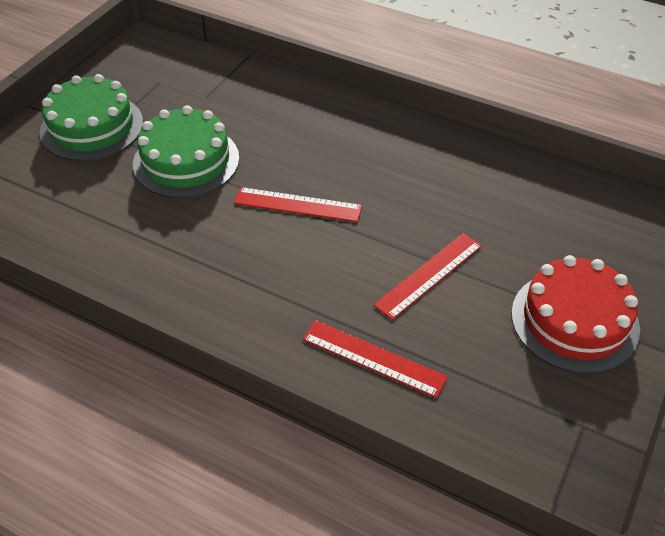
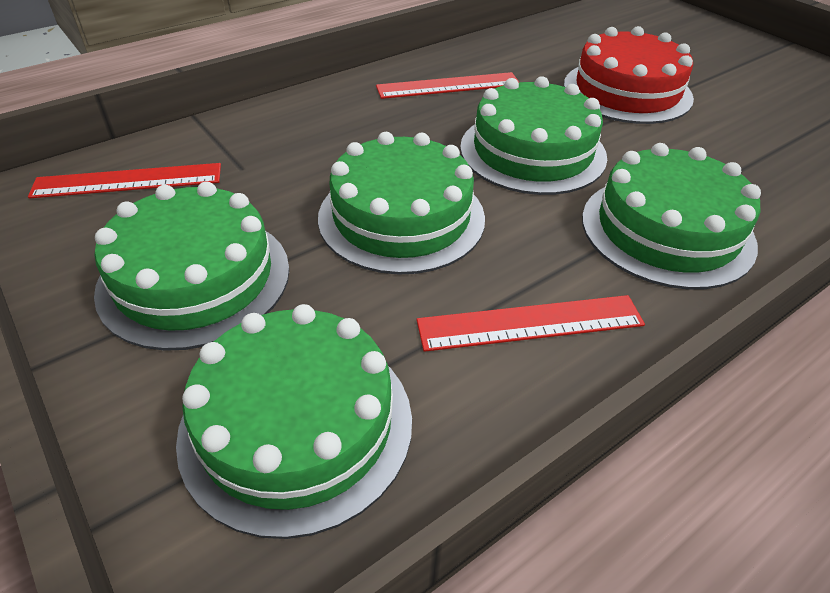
green cake: 2 -> 5

